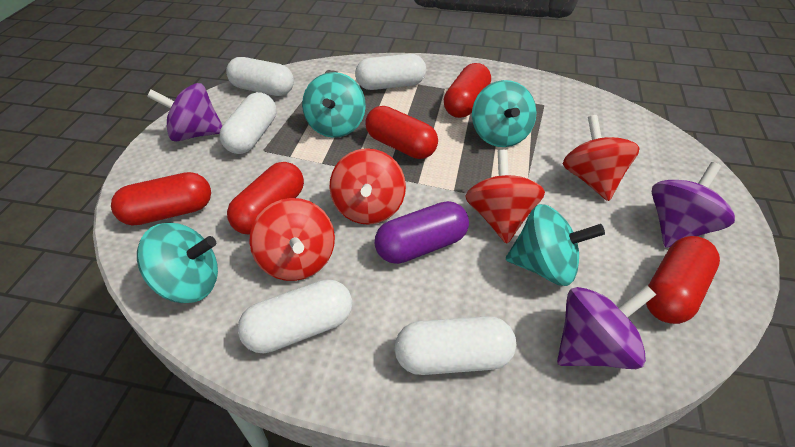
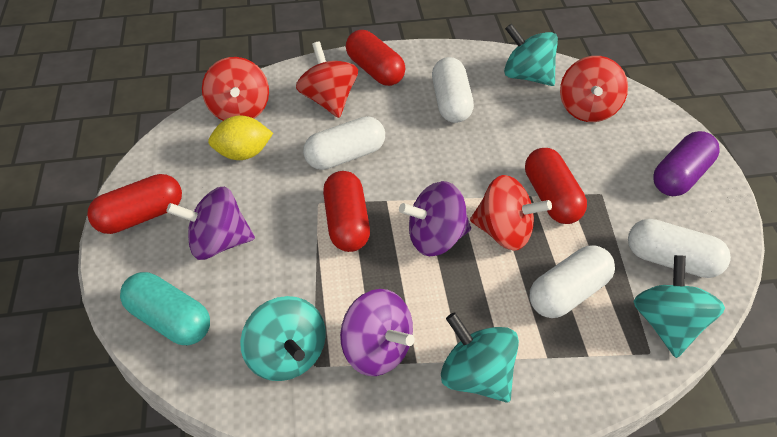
red capsule: 5 -> 4
turquoise capsule: 0 -> 1
white capsule: 5 -> 4
yellow lemon: 0 -> 1

